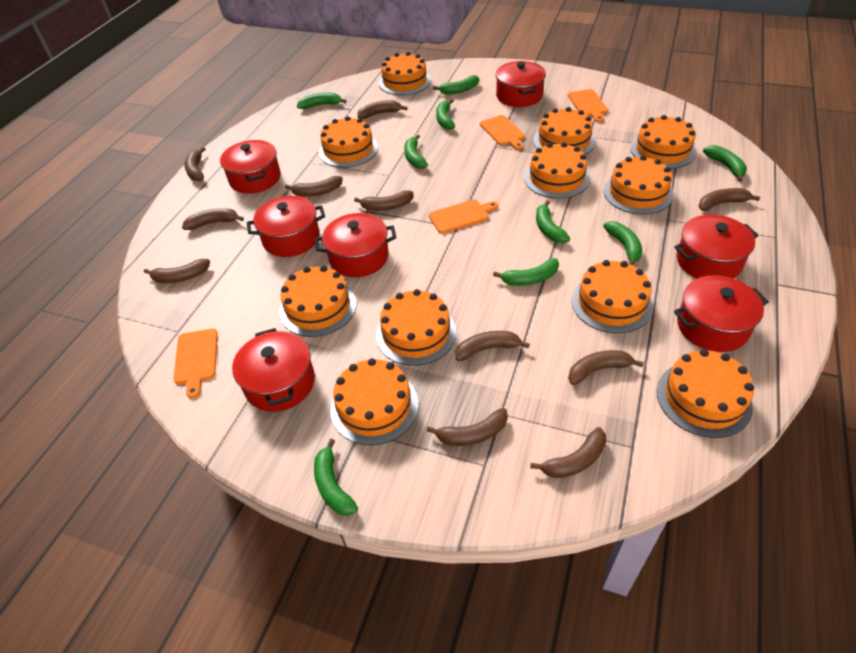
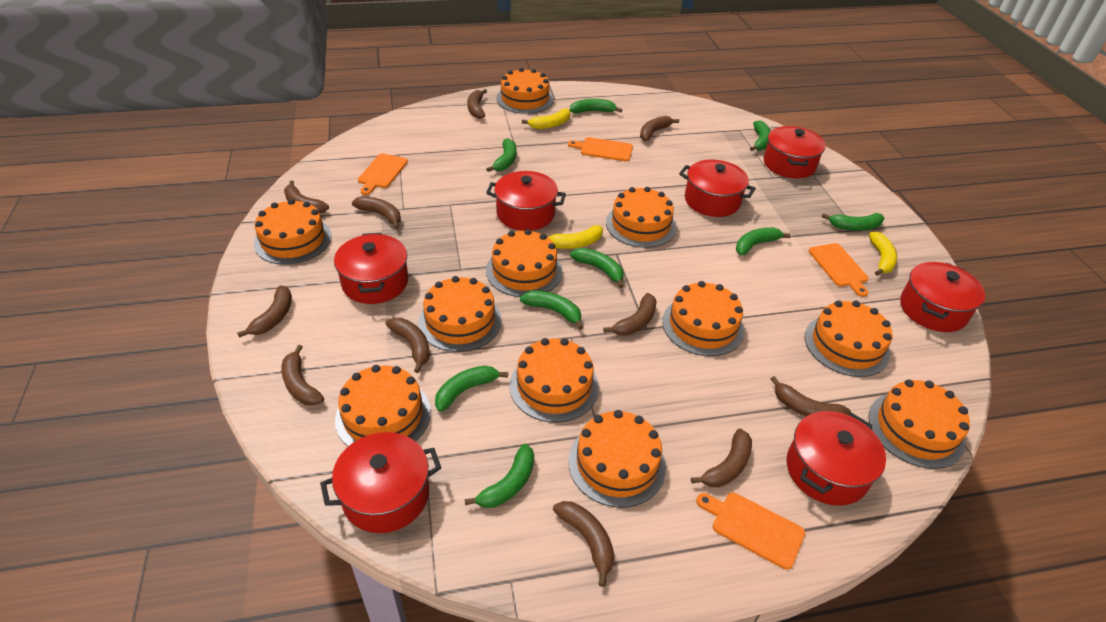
yellow banana: 0 -> 3

